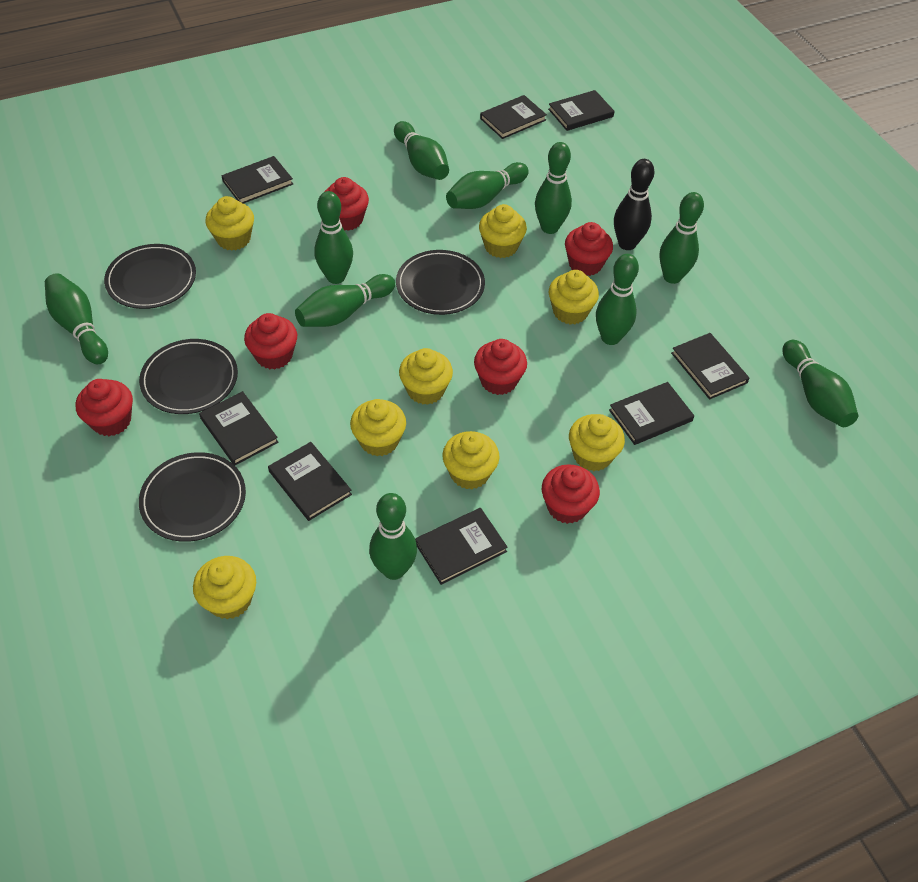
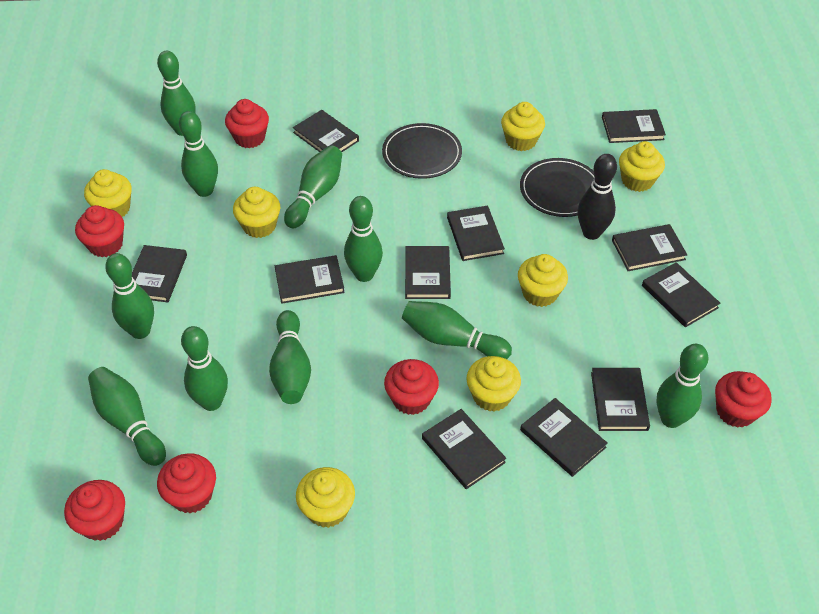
black book: 8 -> 11
black plate: 4 -> 2
yellow cupcake: 8 -> 7

